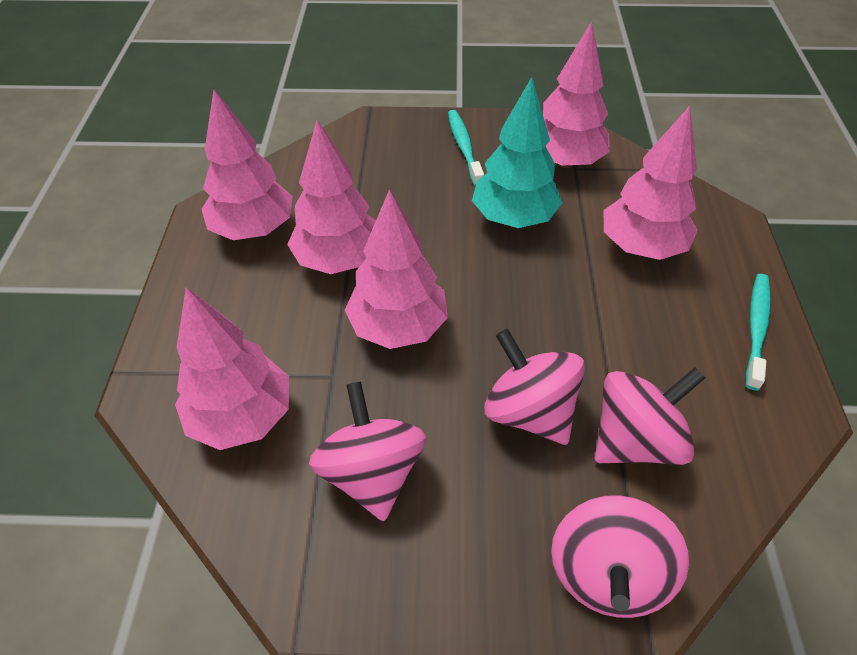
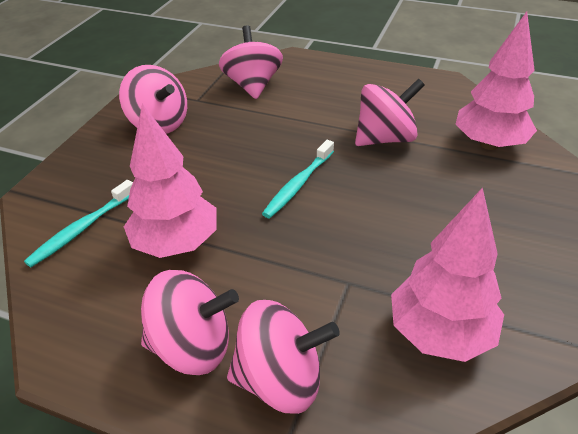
pink spinning top: 4 -> 5
pink tree: 6 -> 3
turquoise tree: 1 -> 0

